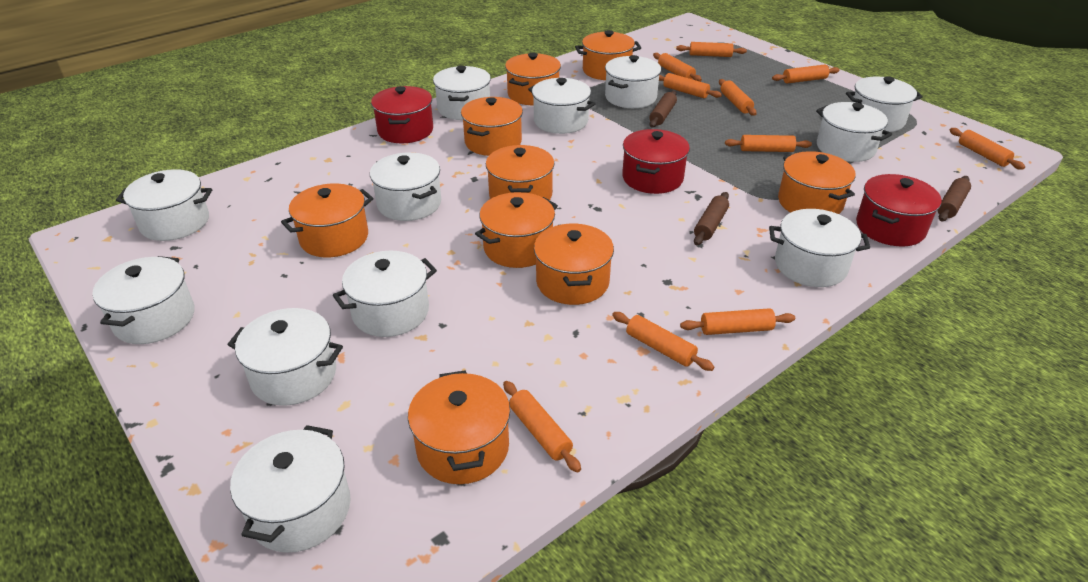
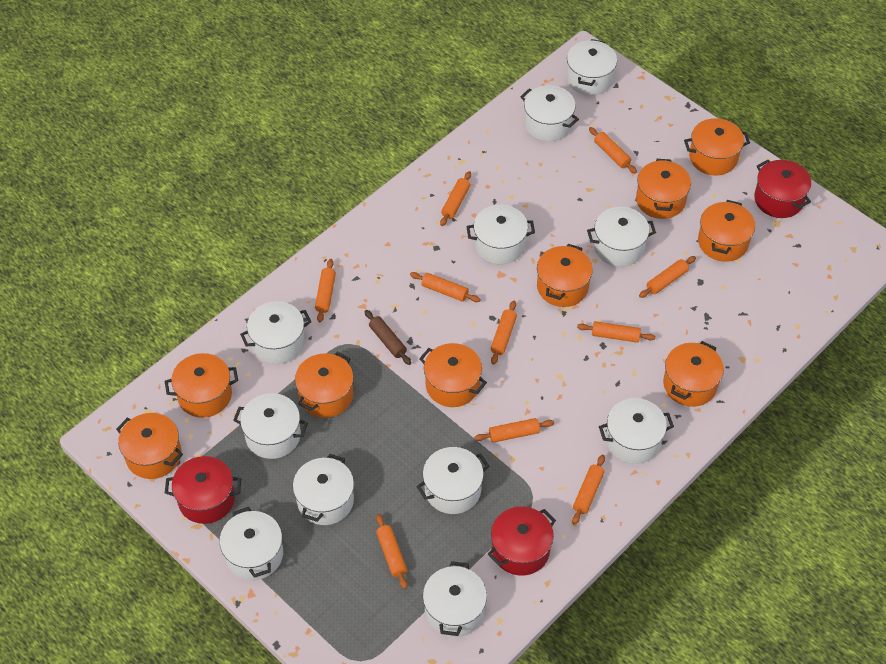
brown rolling pin: 3 -> 1
white pot: 12 -> 11

